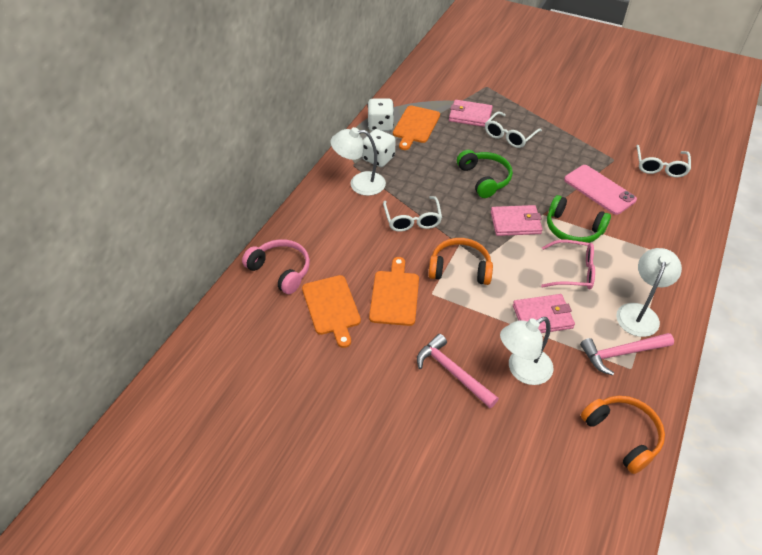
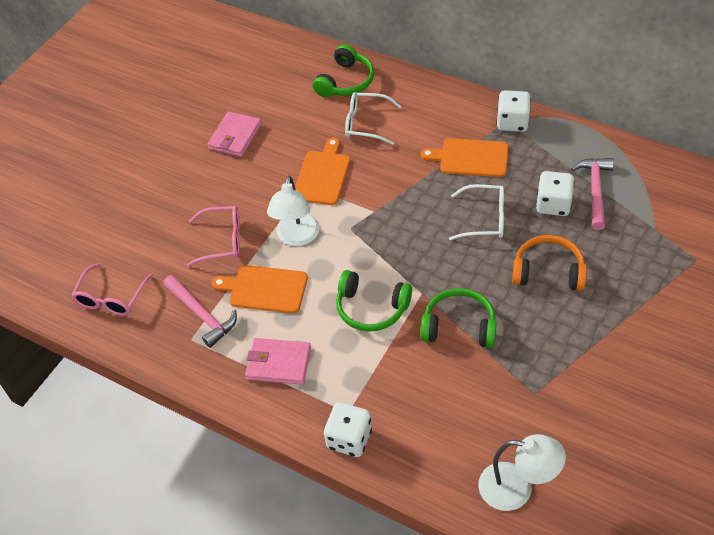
green headphones: 2 -> 3
orange headphones: 2 -> 1
pink glasses: 1 -> 2
pink headphones: 1 -> 0
pink phone: 1 -> 0
pink wallet: 3 -> 2
white dice: 2 -> 3
white glasses: 3 -> 2
white lamp: 3 -> 2

